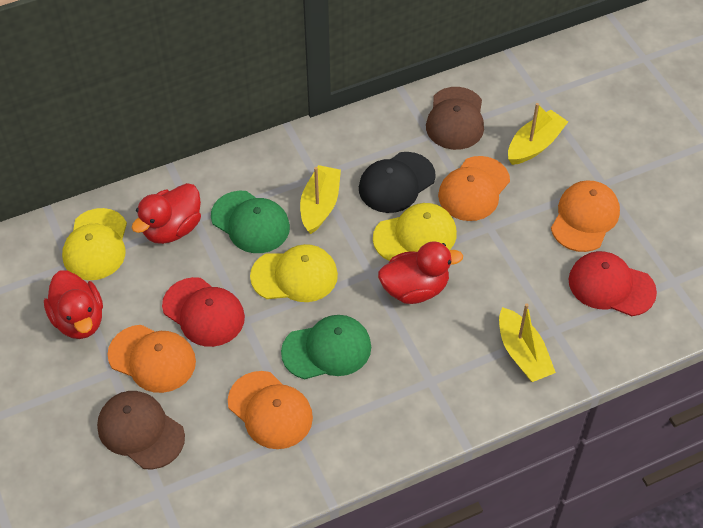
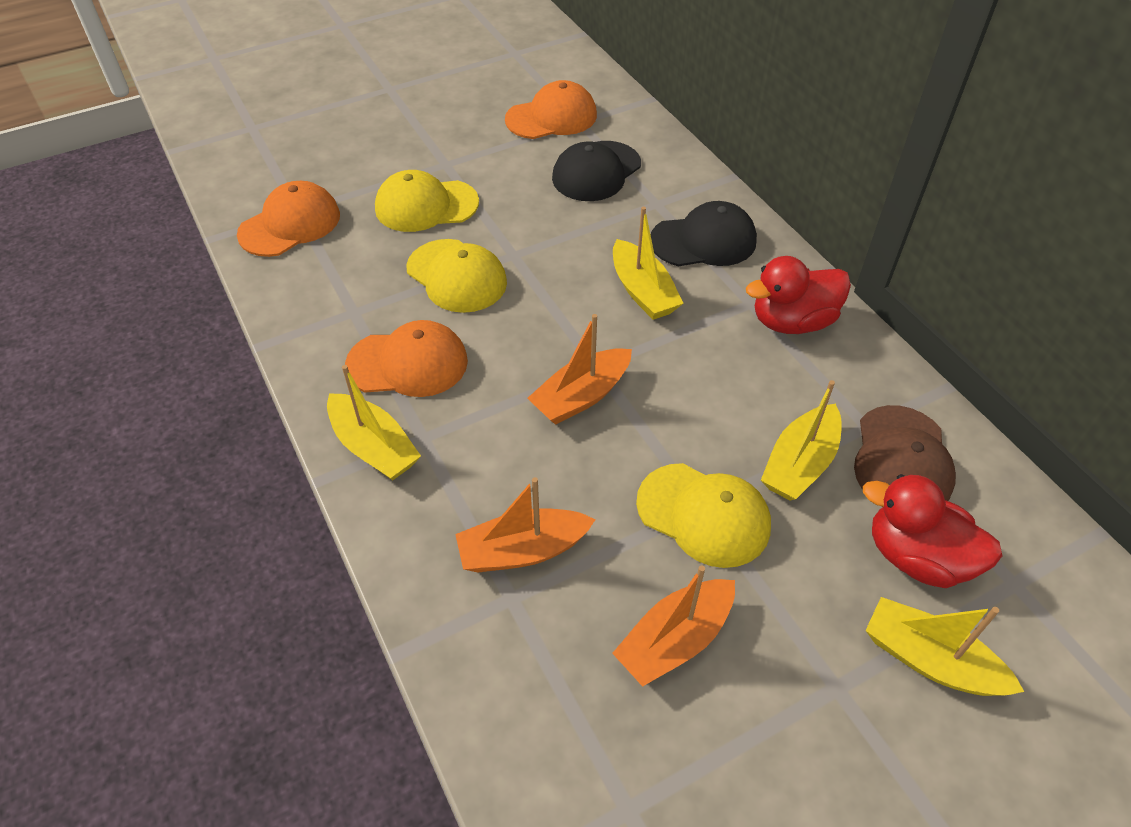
black cap: 1 -> 2
brown cap: 2 -> 1
green cap: 2 -> 0
orange boat: 0 -> 3
orange cap: 4 -> 3
red cap: 2 -> 0
red duck: 3 -> 2
yellow boat: 3 -> 4

